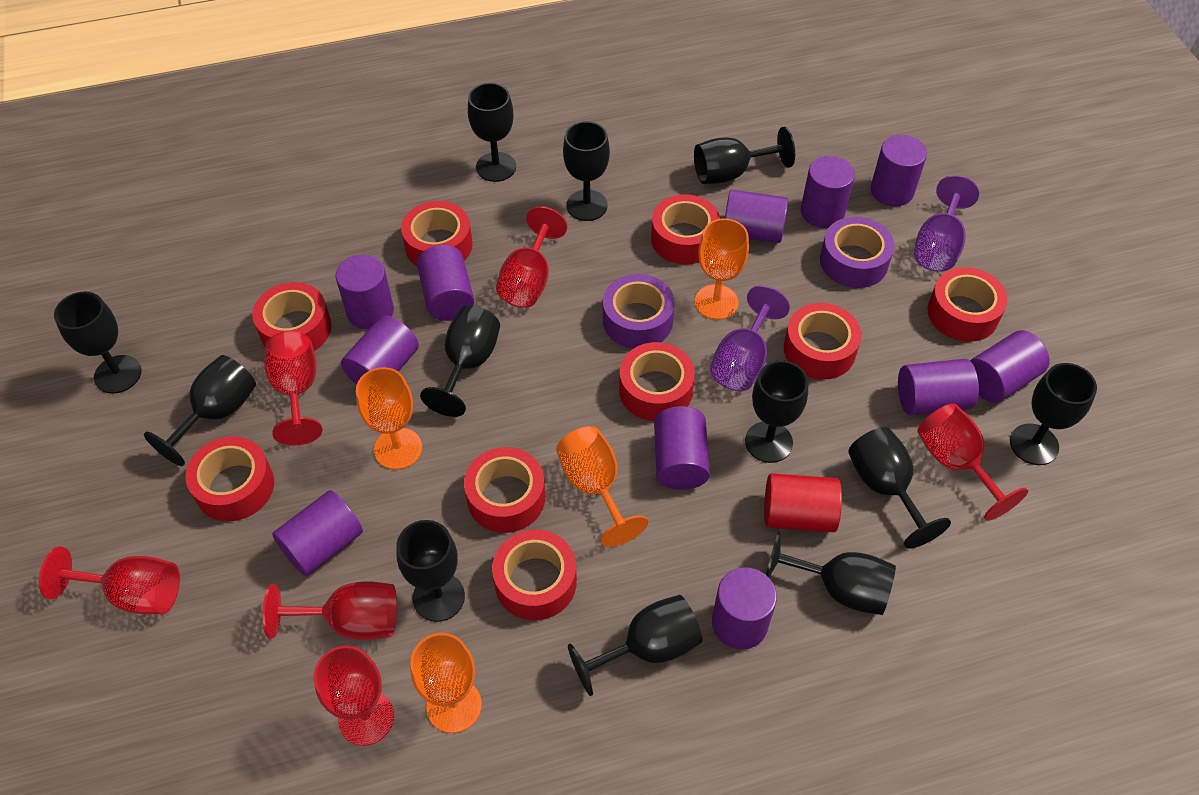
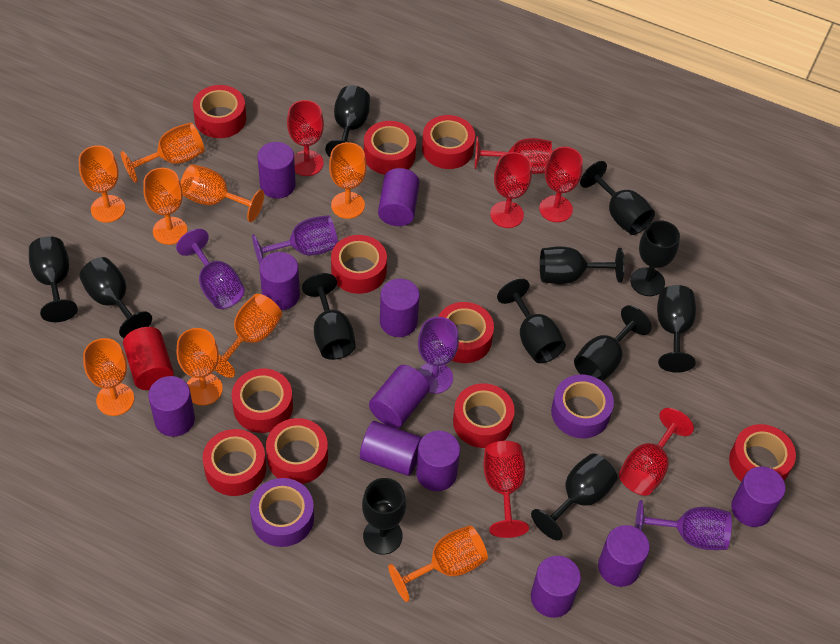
orange goblet: 4 -> 9
purple goblet: 2 -> 4
red tape: 9 -> 10

